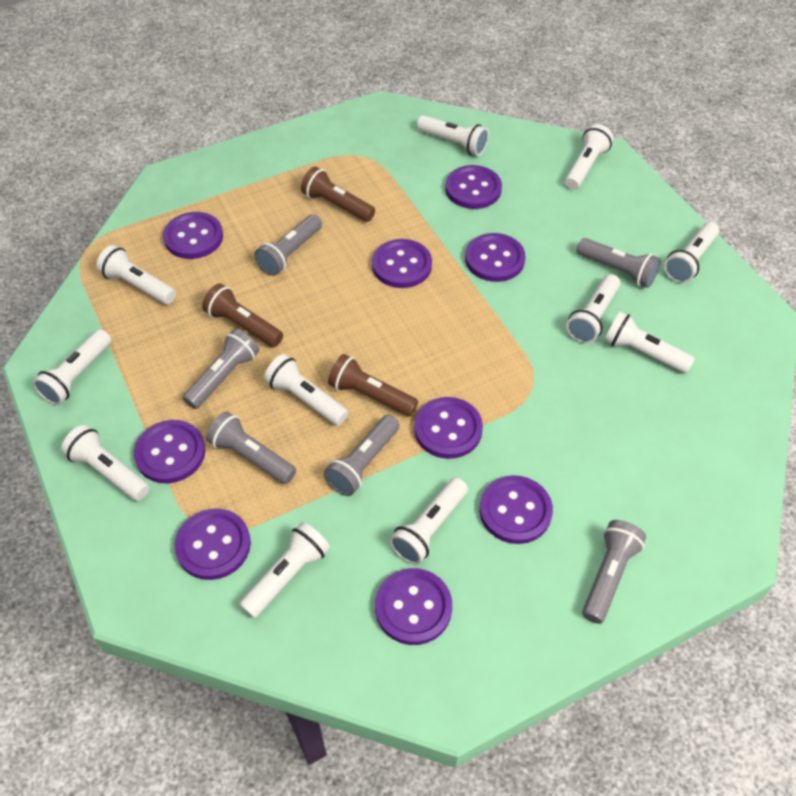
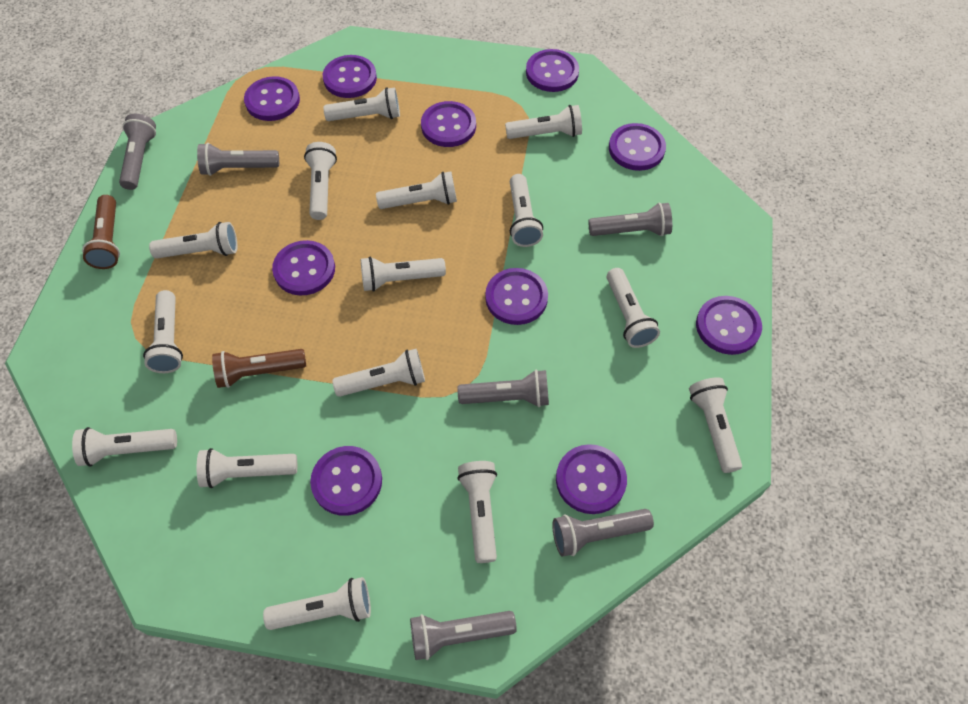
brown flashlight: 3 -> 2
purple button: 9 -> 10
white flashlight: 11 -> 15

